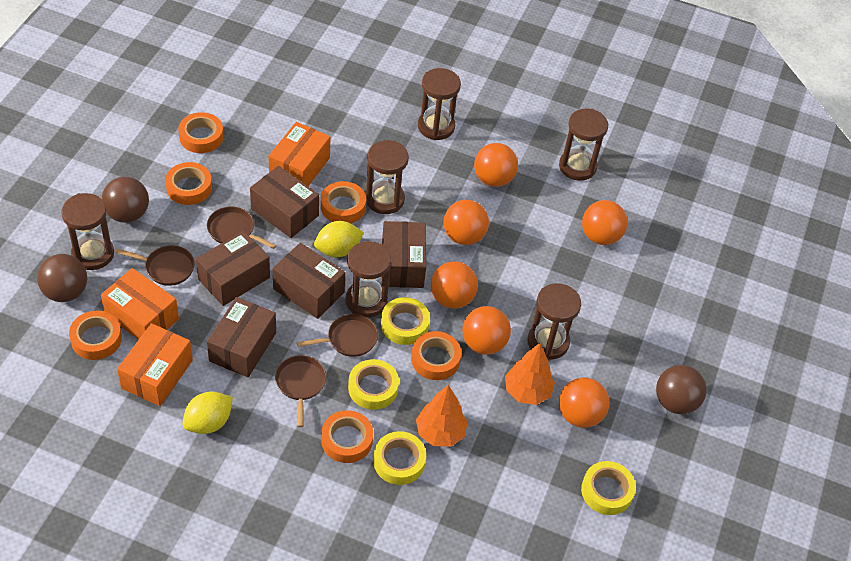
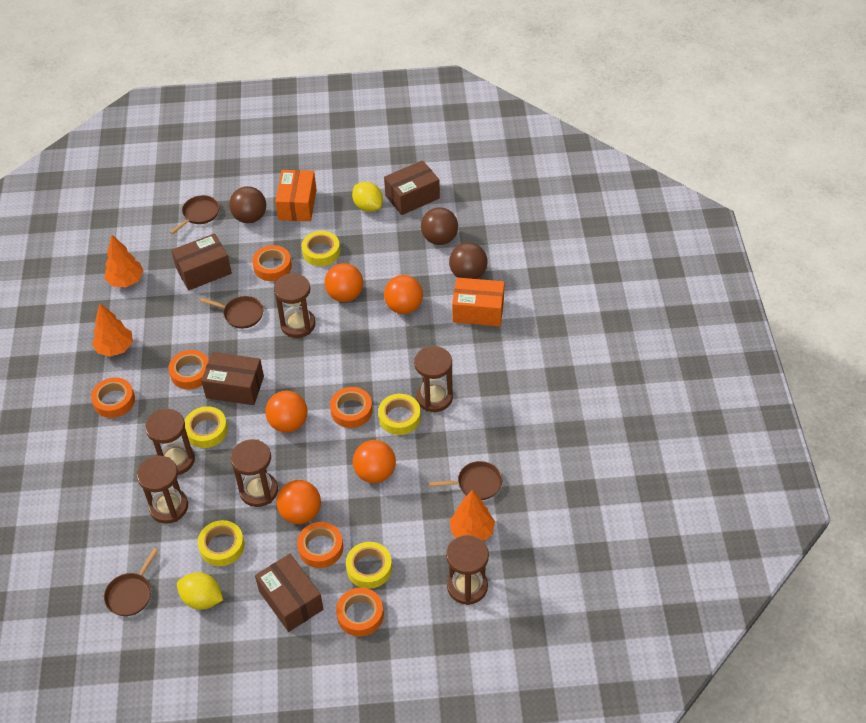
brown box: 5 -> 4
orange ball: 6 -> 5
orange box: 3 -> 2
orange tree: 2 -> 3
yellow tape: 4 -> 5

